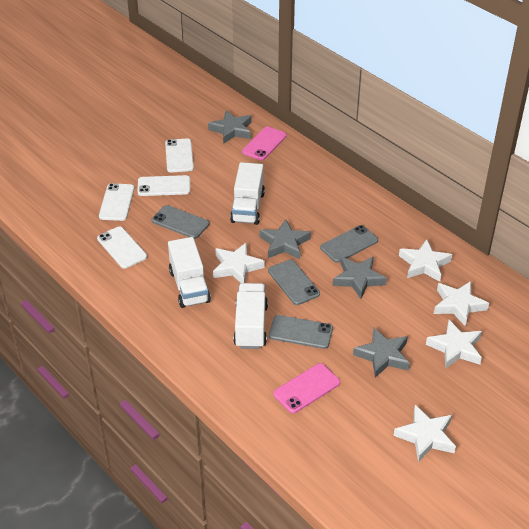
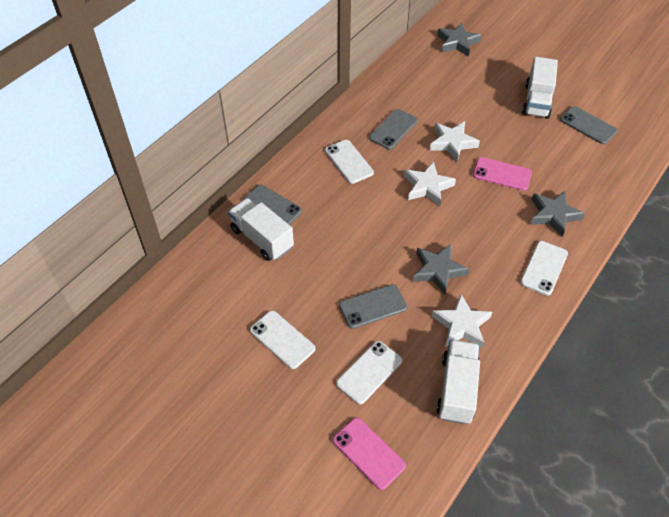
grey star: 4 -> 3
white star: 5 -> 3

